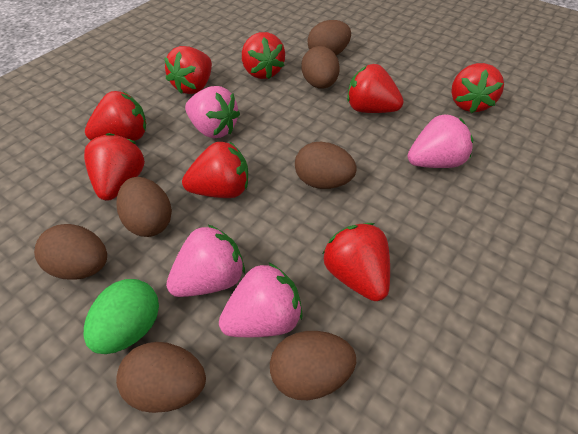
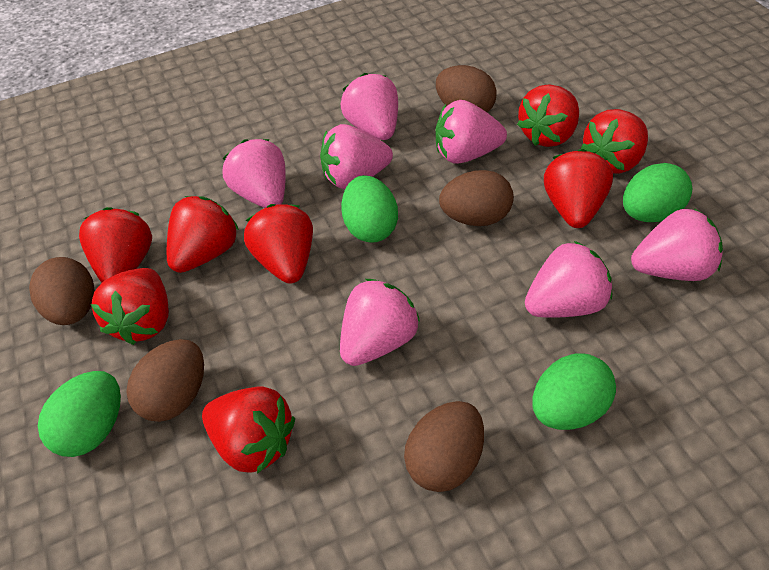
brown egg: 7 -> 5
green egg: 1 -> 4
pink strawberry: 4 -> 7

